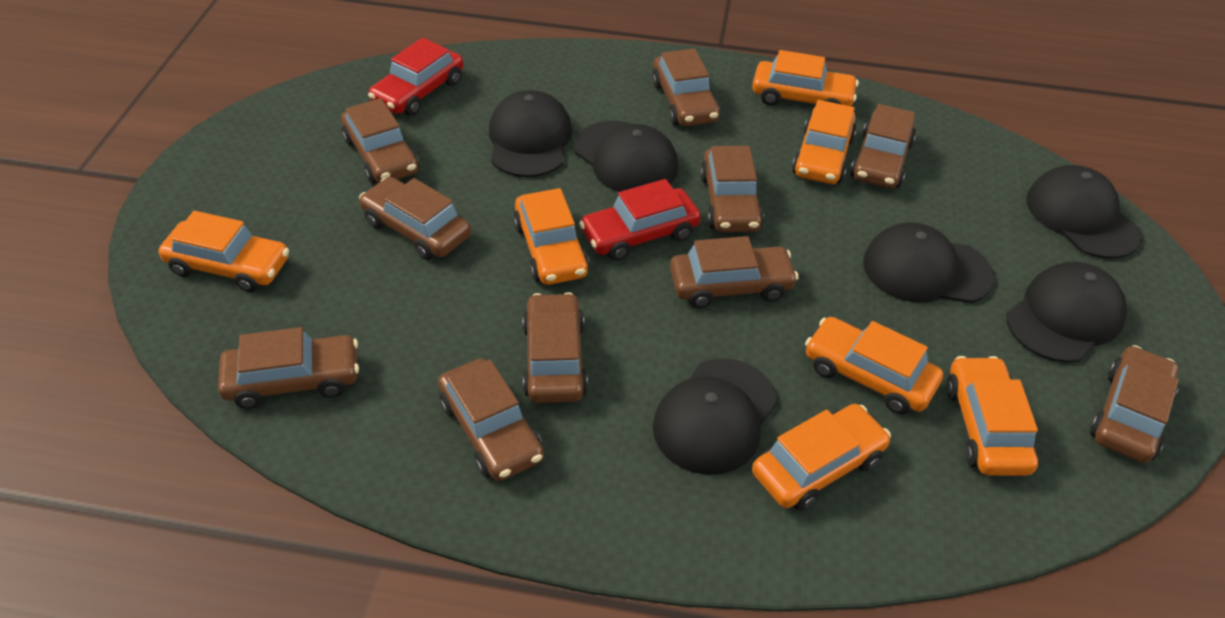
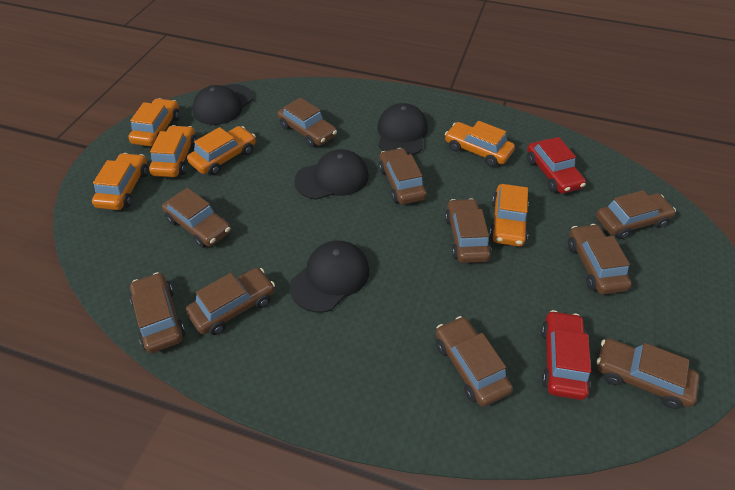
black cap: 6 -> 4
orange car: 7 -> 6

